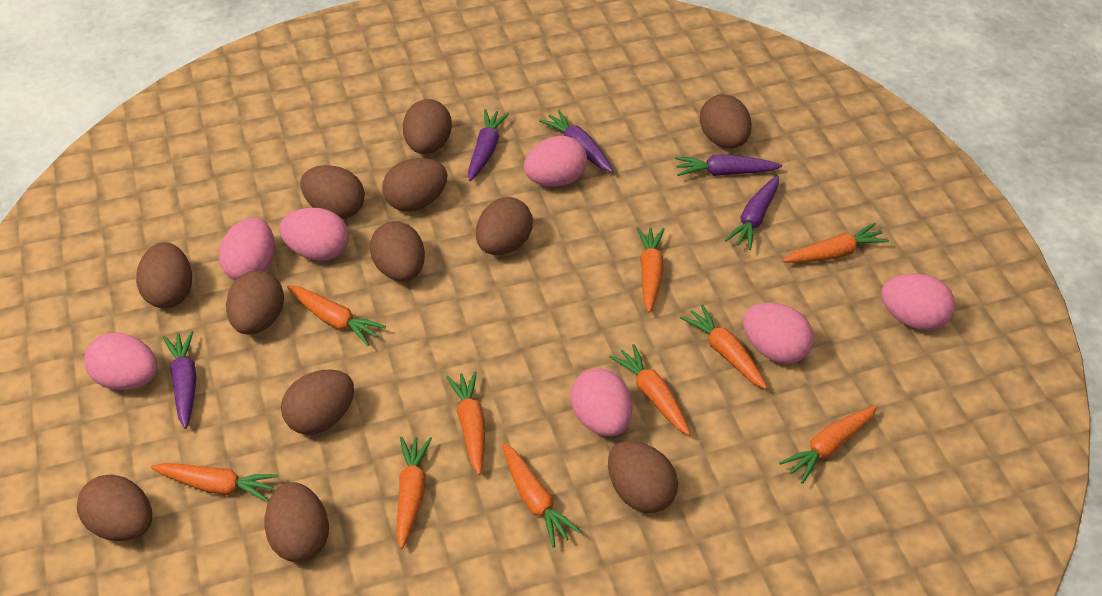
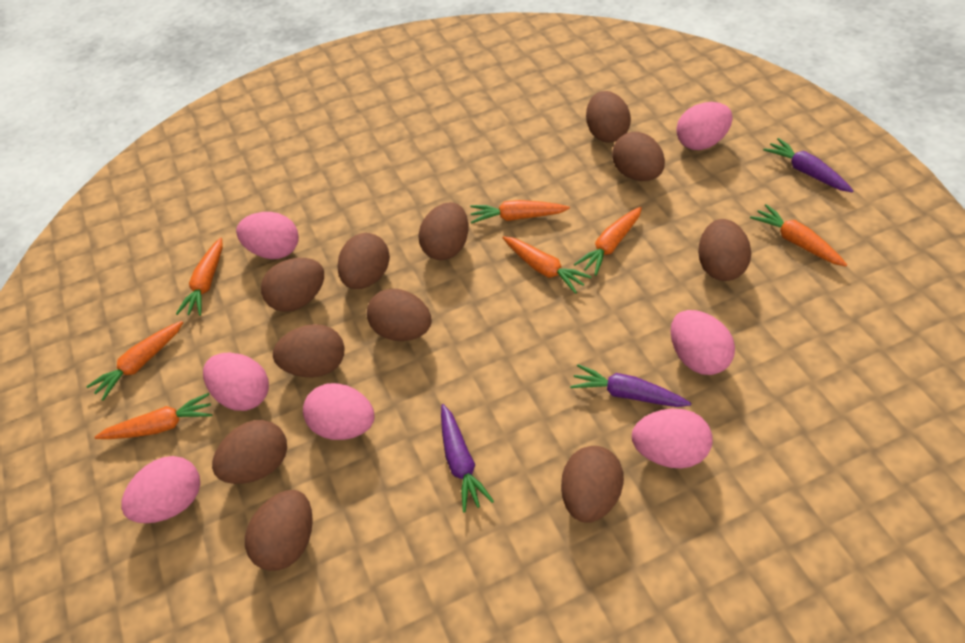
brown egg: 12 -> 11
orange carrot: 10 -> 7
purple carrot: 5 -> 3

